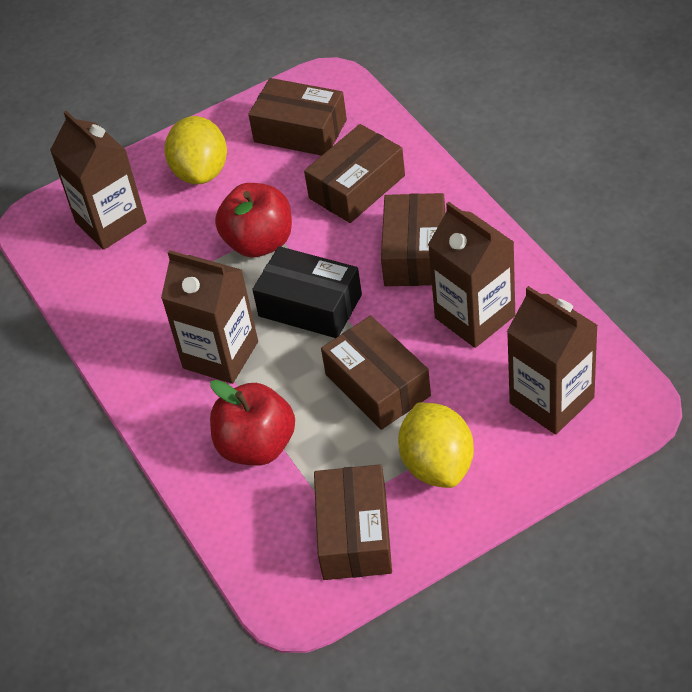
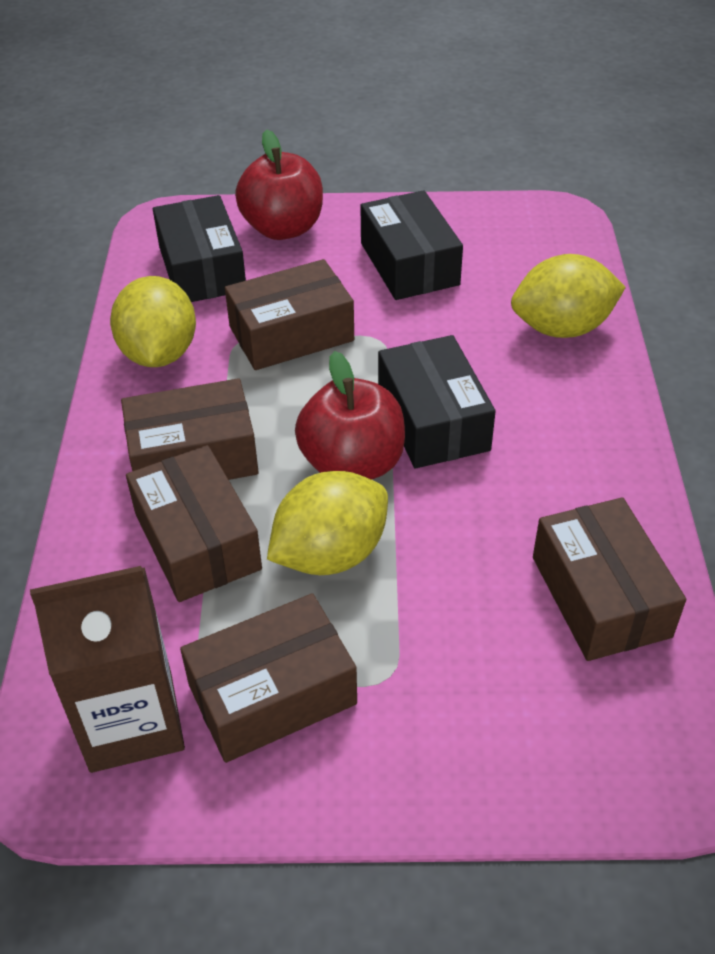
black box: 1 -> 3
brown carton: 4 -> 1
yellow lemon: 2 -> 3

